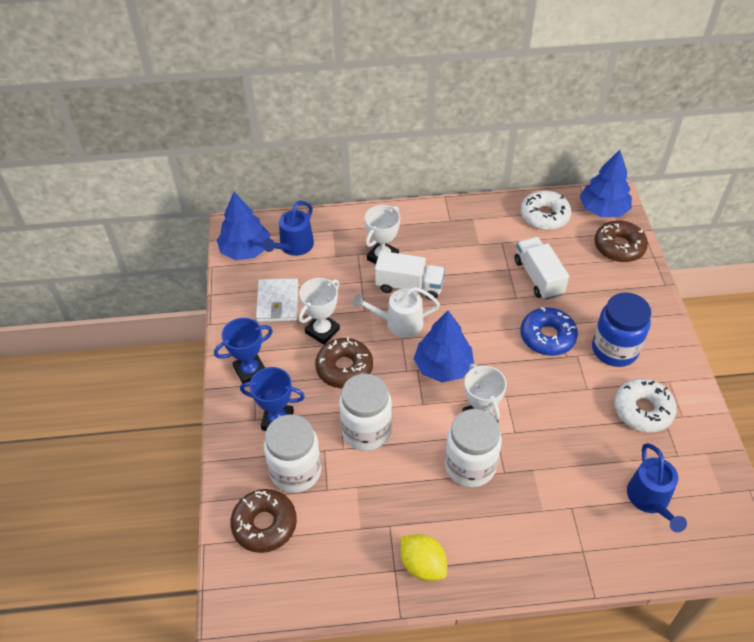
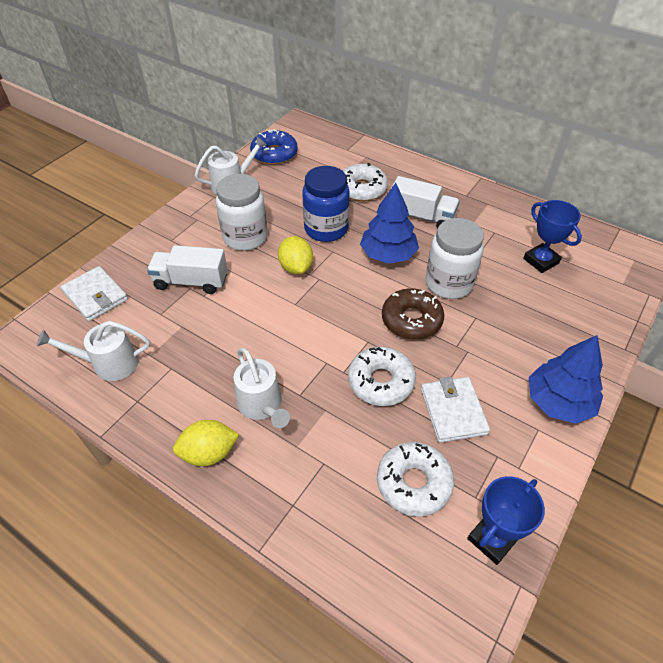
blue tree: 3 -> 2
blue watering can: 2 -> 0
brown donut: 3 -> 1
white donut: 2 -> 3
white jar: 3 -> 2
white trophy: 3 -> 0
white wallet: 1 -> 2
white watering can: 1 -> 3
yellow lemon: 1 -> 2

